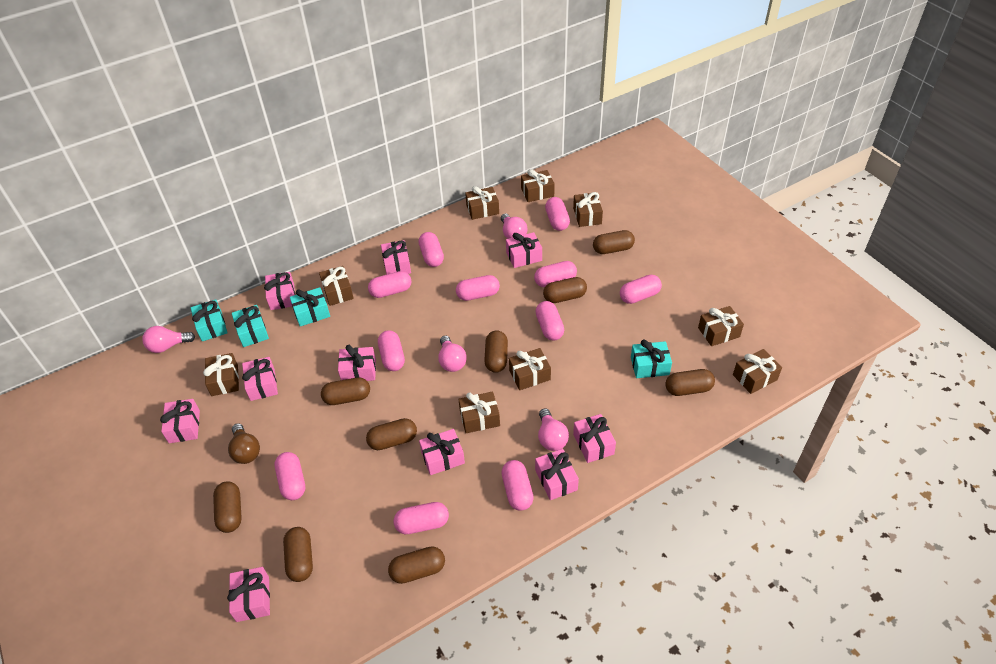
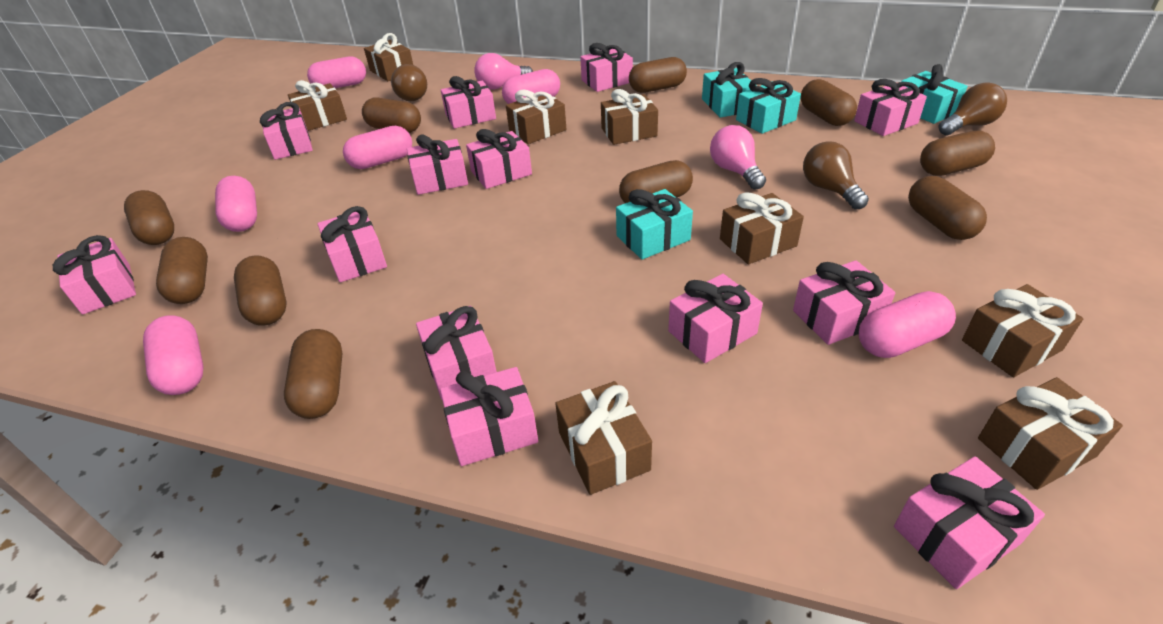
brown capsule: 9 -> 10
brown gift: 9 -> 8
brown light bulb: 1 -> 3
pink capsule: 11 -> 6
pink gift: 10 -> 13
pink light bulb: 4 -> 2

